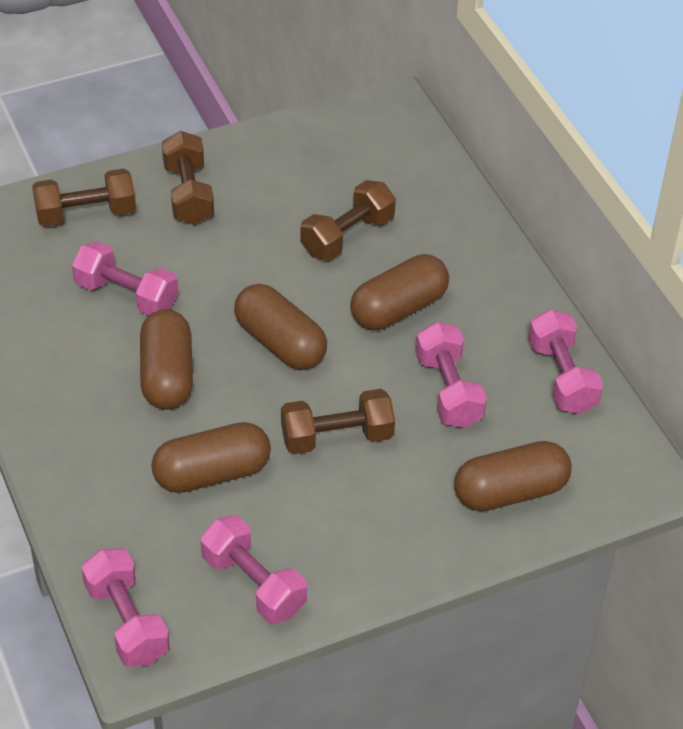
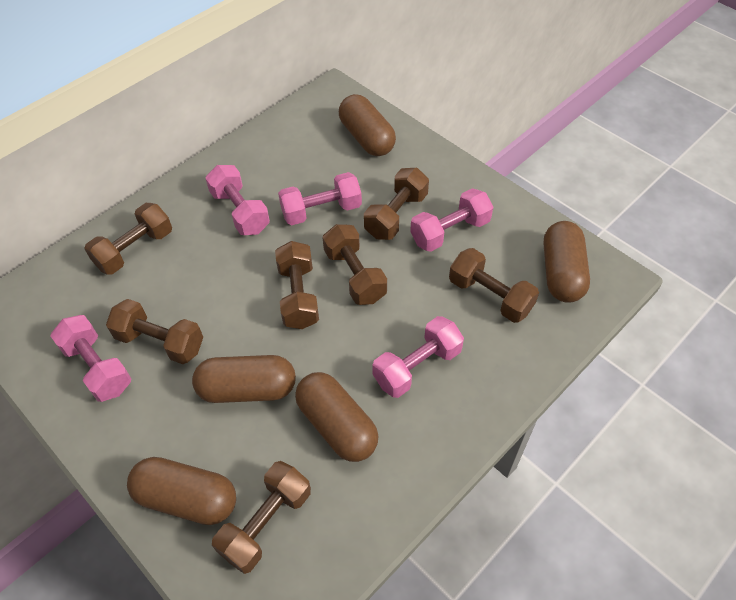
brown dumbbell: 4 -> 7

